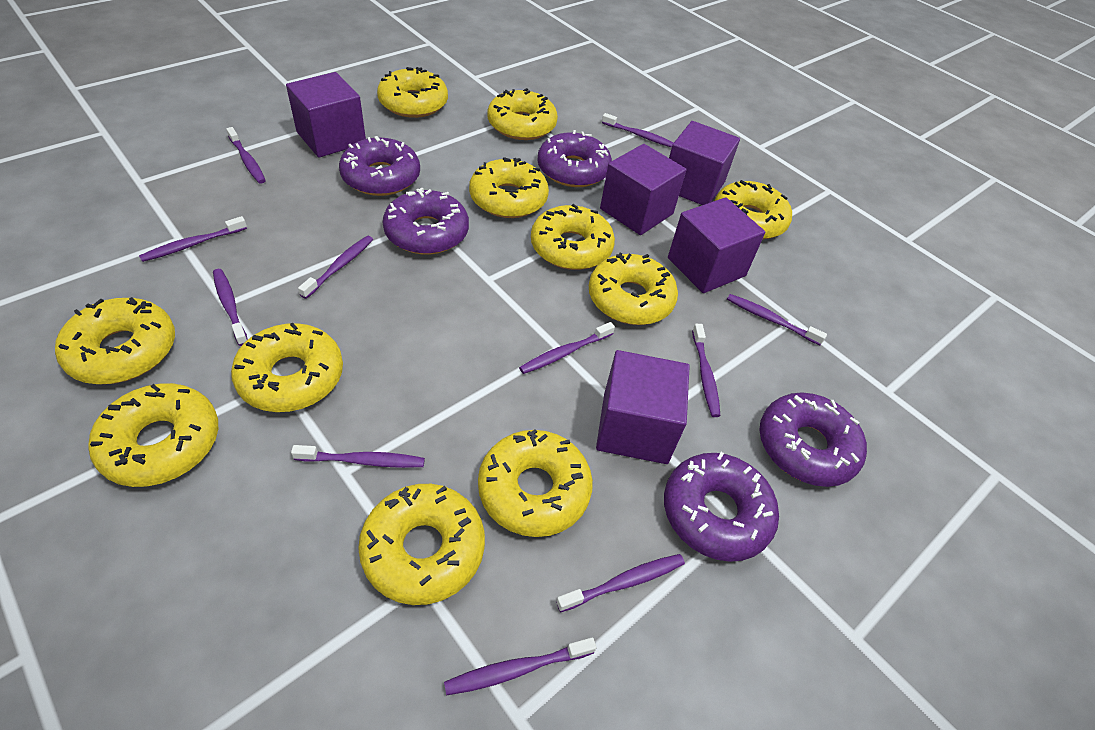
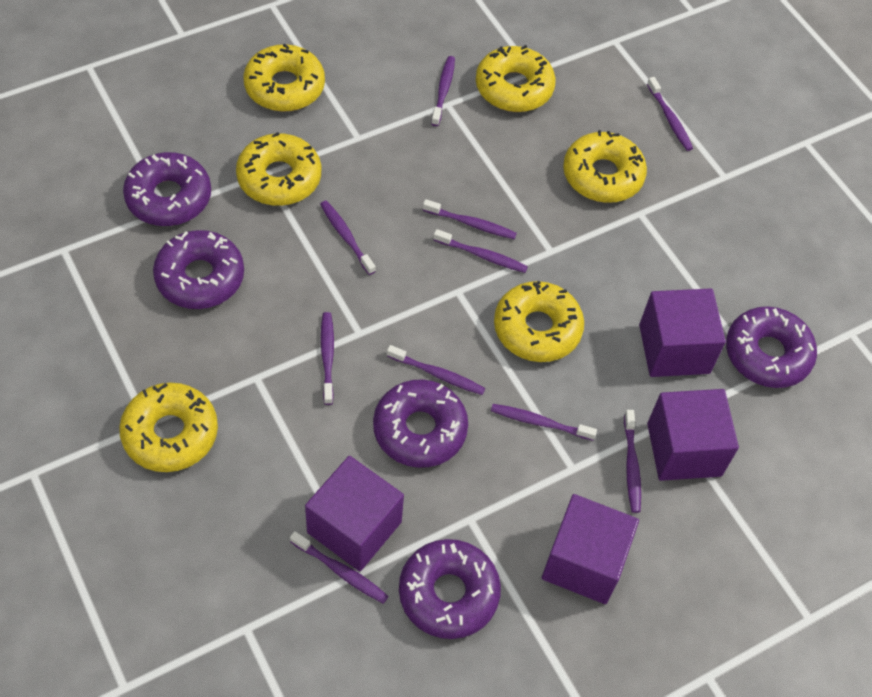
purple cube: 5 -> 4
purple toothbrush: 11 -> 10
yellow donut: 11 -> 6

